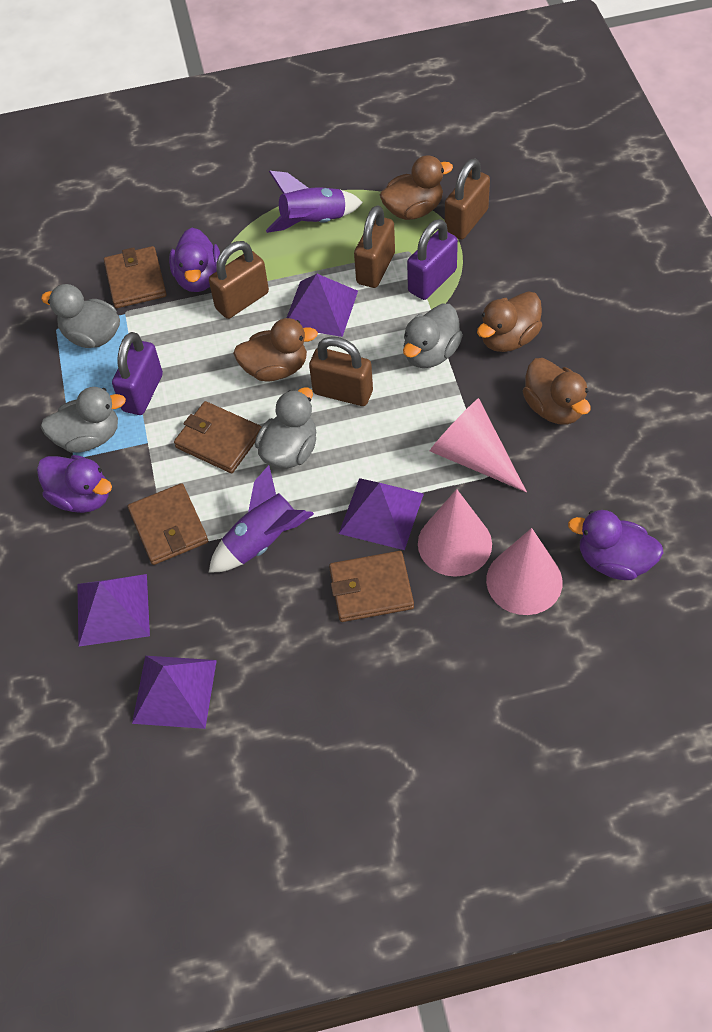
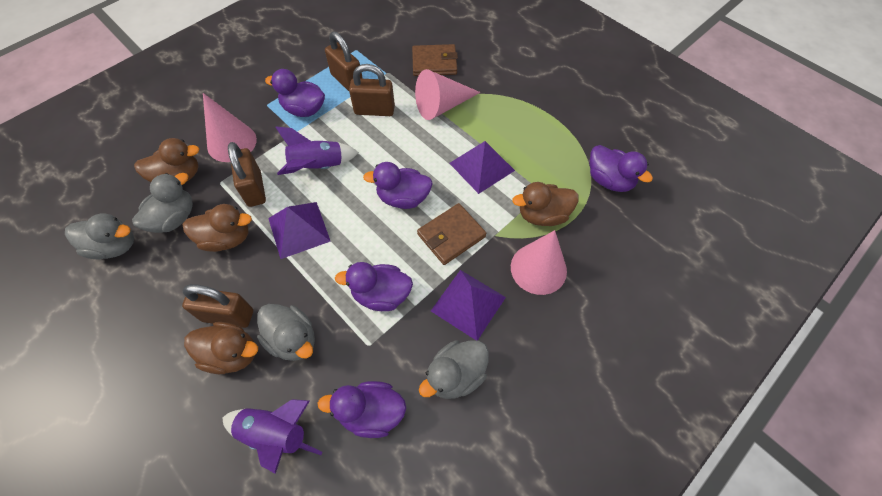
brown wallet: 4 -> 2
purple duck: 3 -> 5
purple padlock: 2 -> 0
purple pyramid: 4 -> 3

